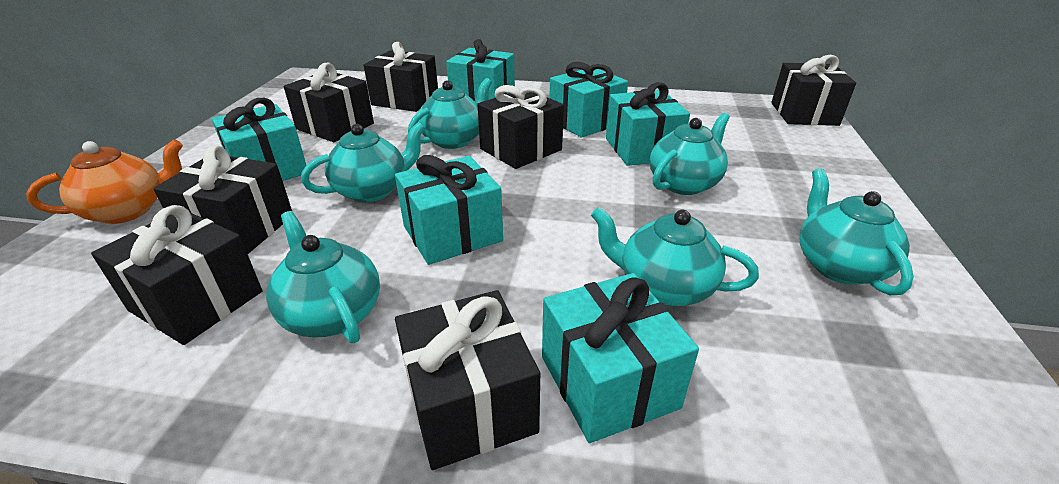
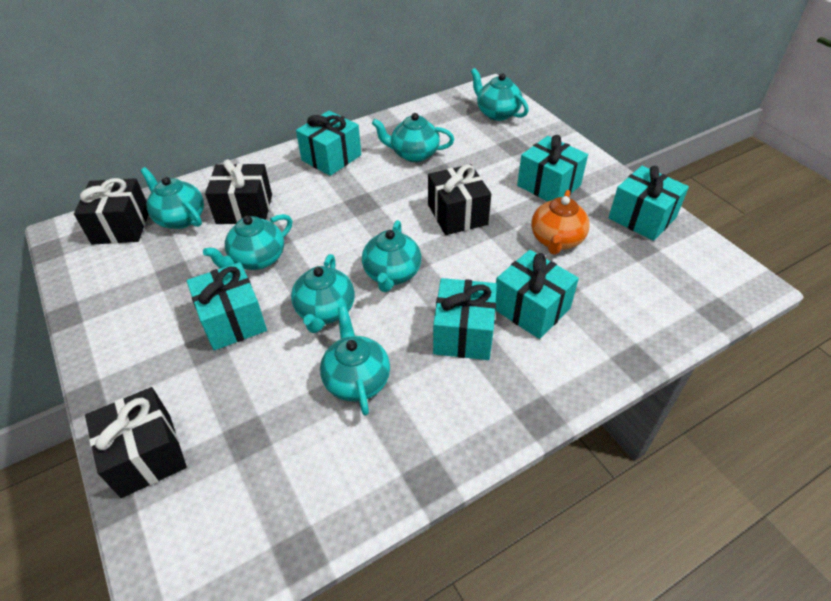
black gift: 7 -> 4
turquoise teapot: 6 -> 7

